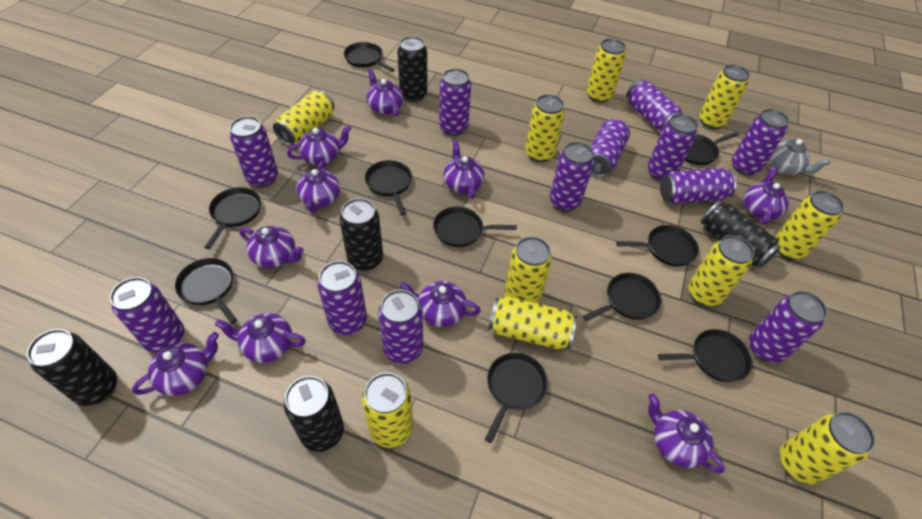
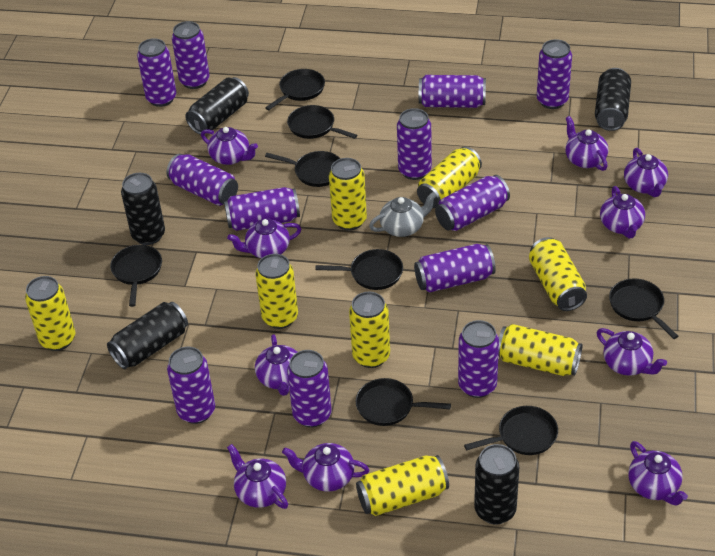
black pan: 10 -> 8
yellow can: 10 -> 8

